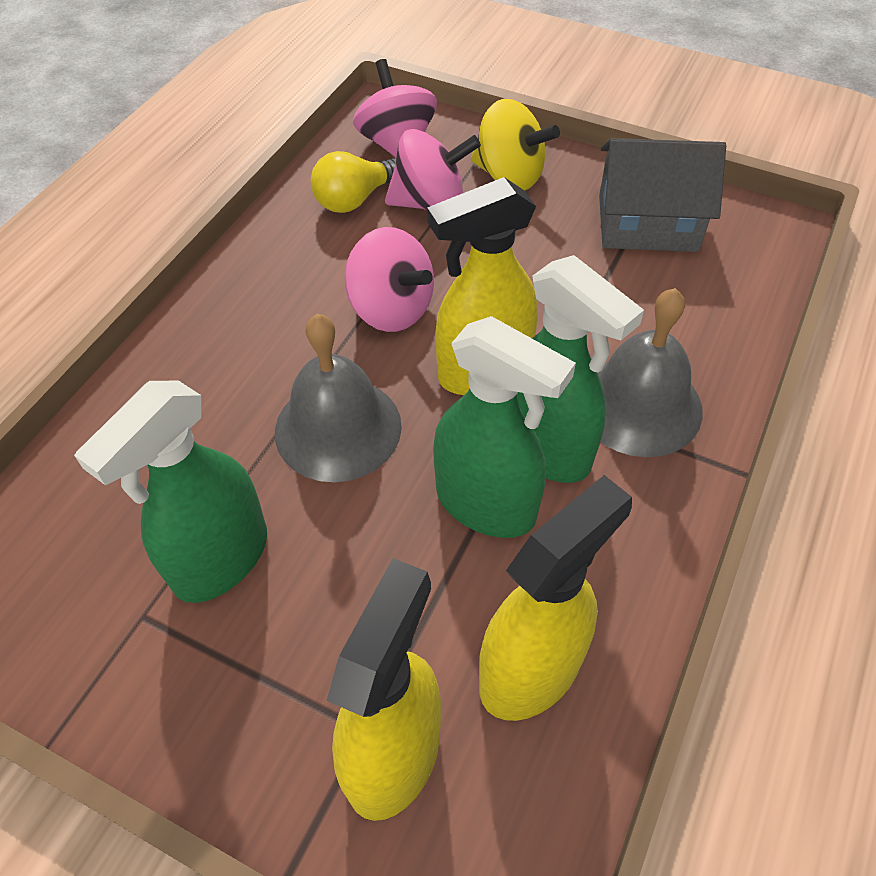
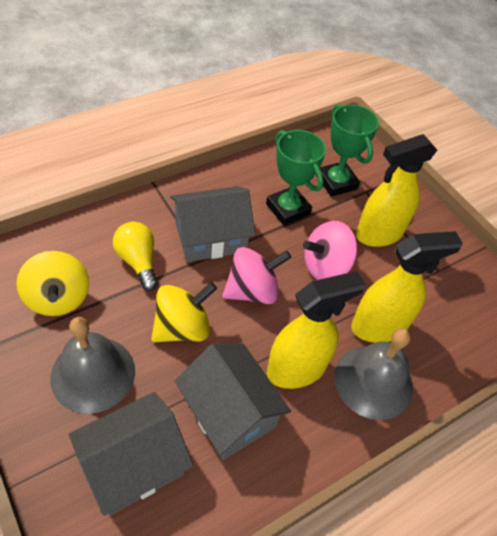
green spray bottle: 3 -> 0
green trophy: 0 -> 2
grey house: 1 -> 3
pink spinning top: 3 -> 2
yellow spinning top: 1 -> 2

